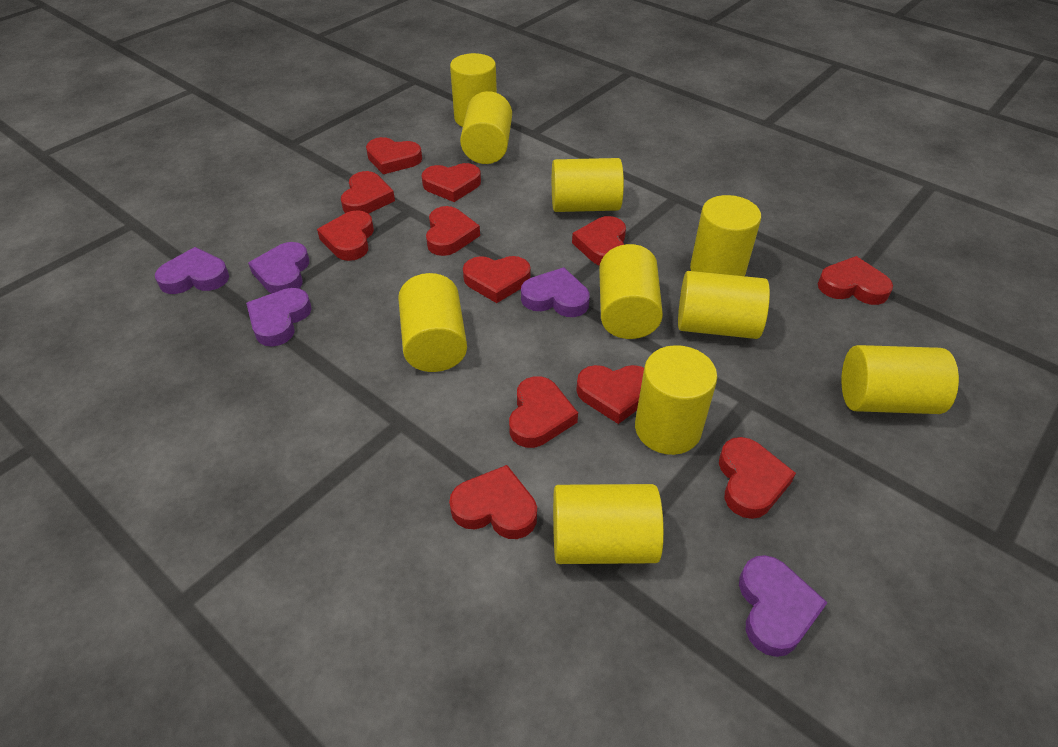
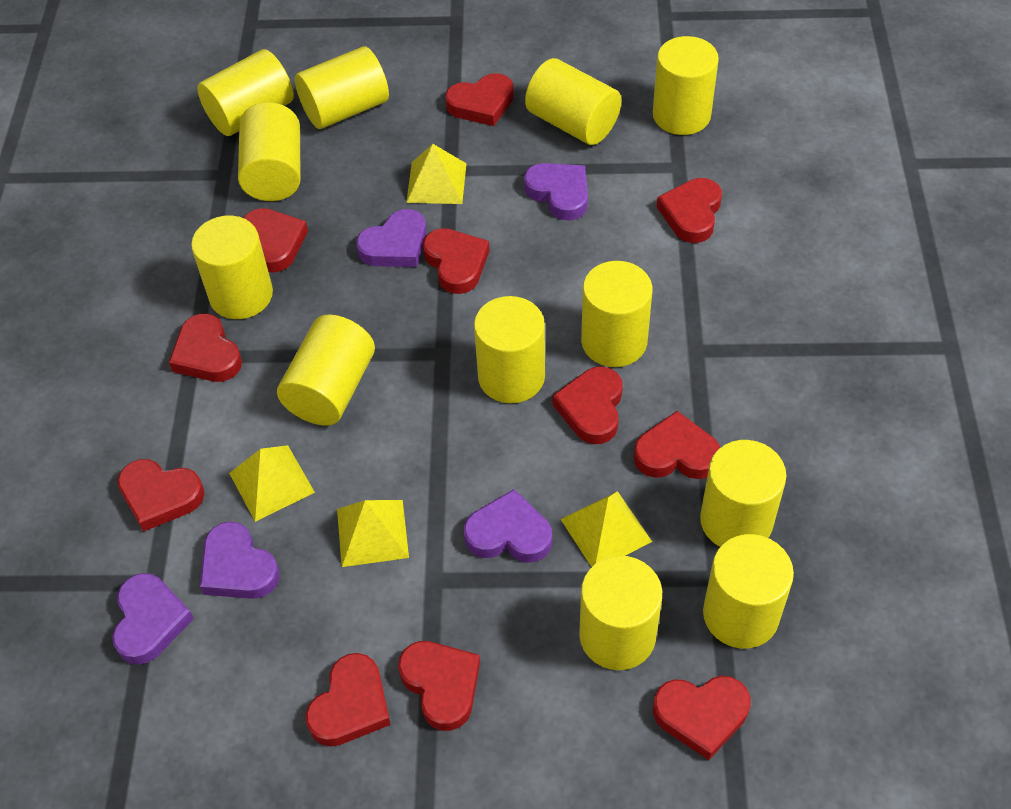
red heart: 12 -> 11
yellow cylinder: 10 -> 12
yellow pyramid: 0 -> 4

